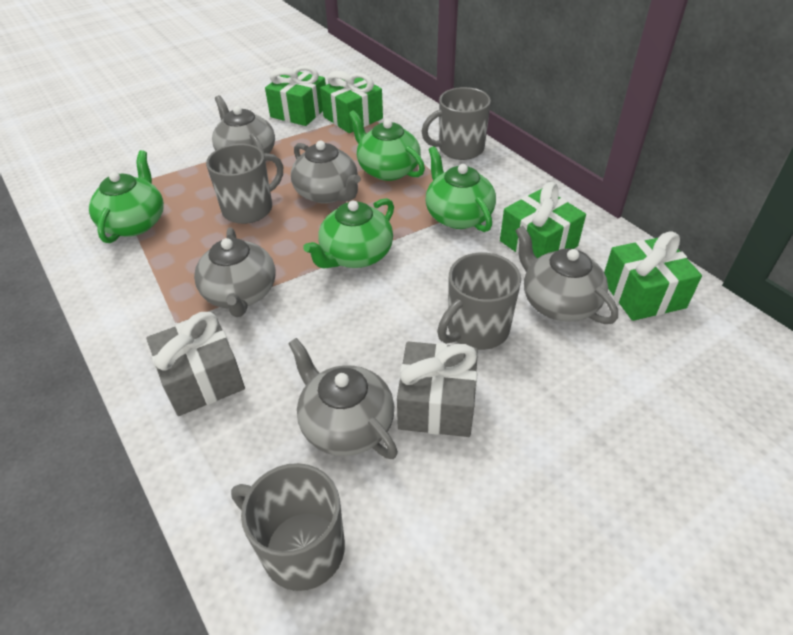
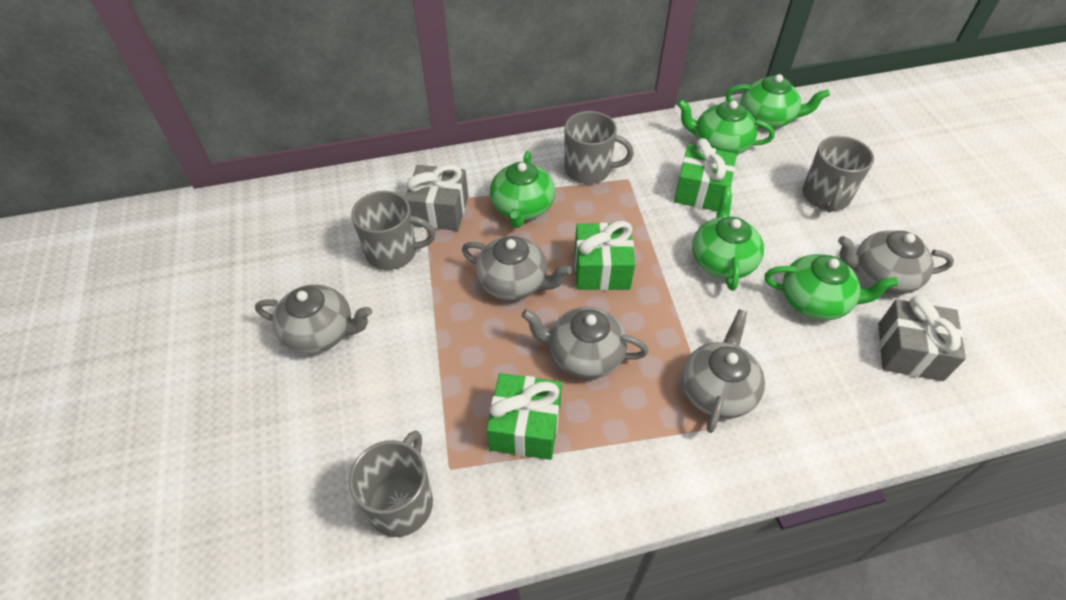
green gift: 4 -> 3
green teapot: 4 -> 5

